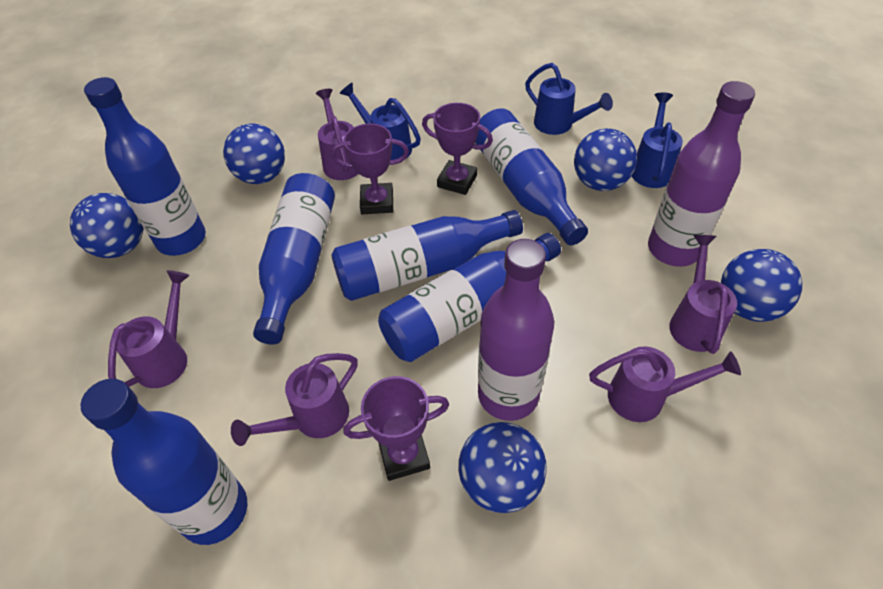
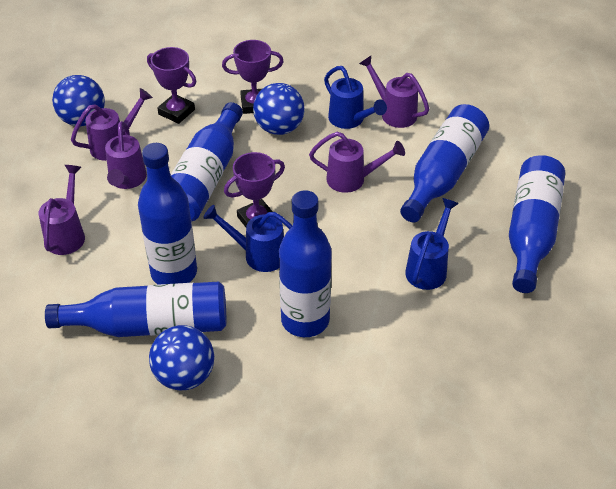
blue ball: 5 -> 3
purple bottle: 2 -> 0

